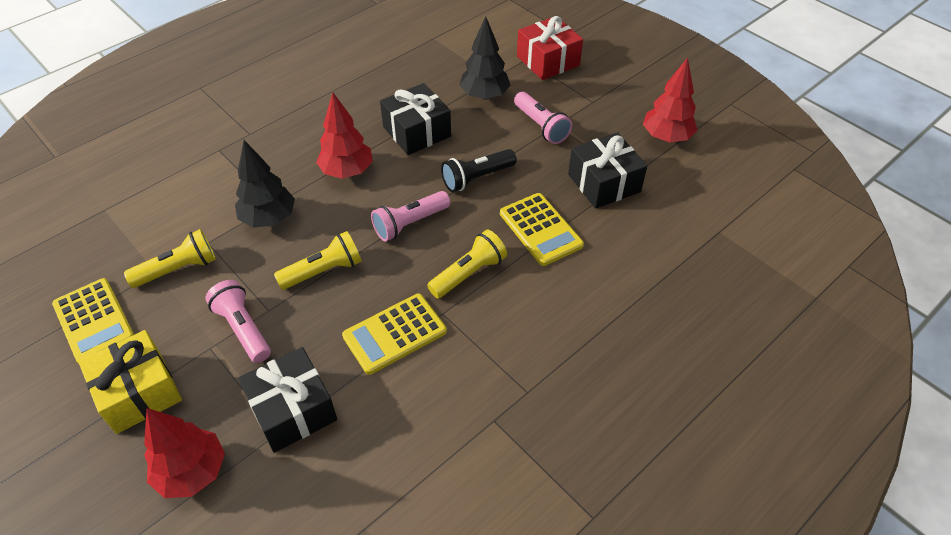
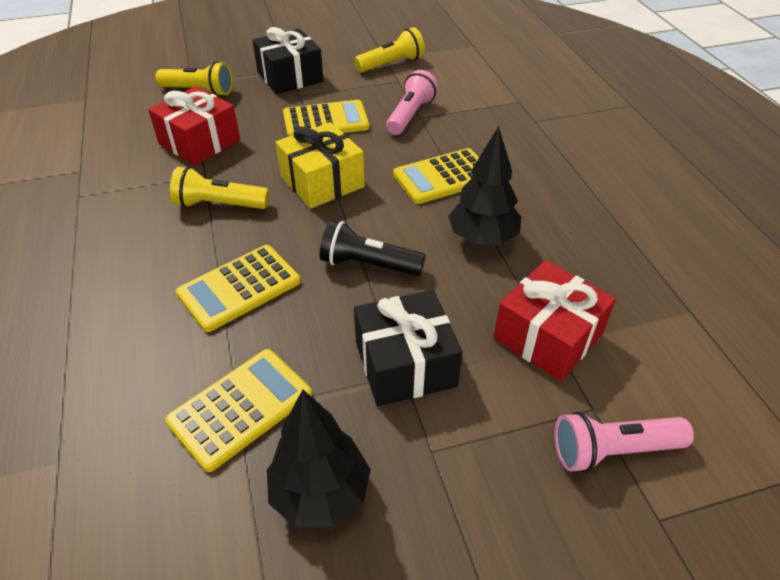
black gift: 3 -> 2
pink flashlight: 3 -> 2
red gift: 1 -> 2
red tree: 3 -> 0
yellow calculator: 3 -> 4

